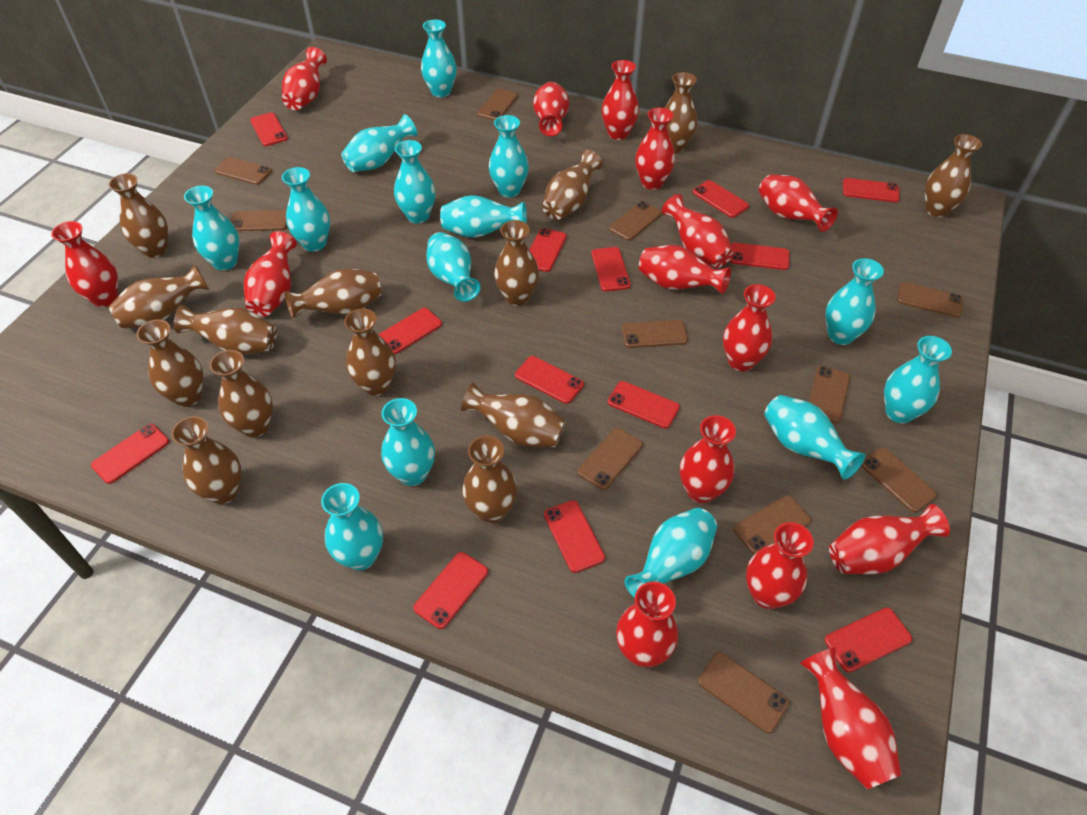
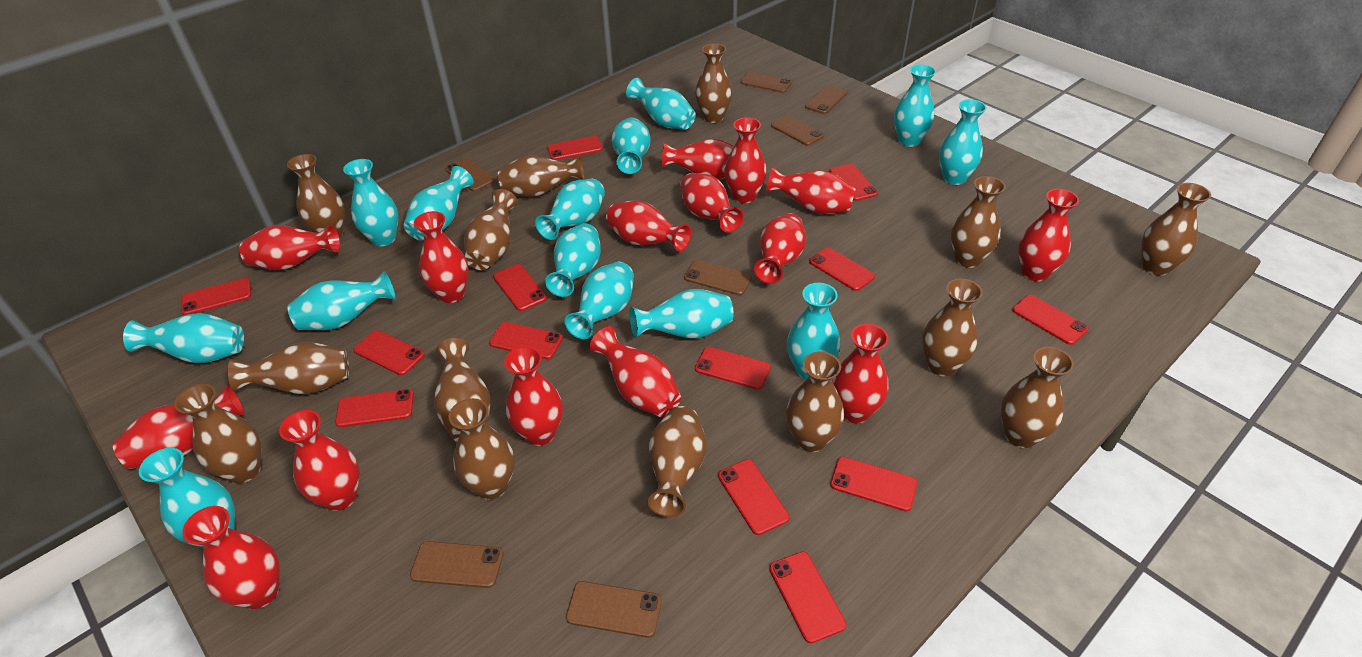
brown phone: 11 -> 7

